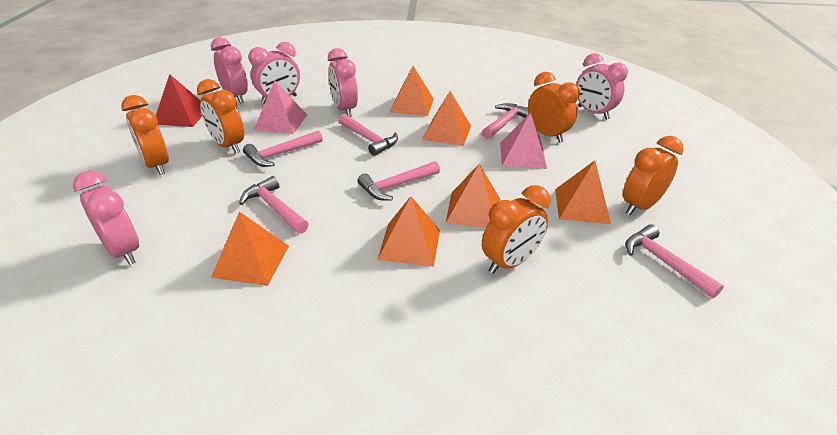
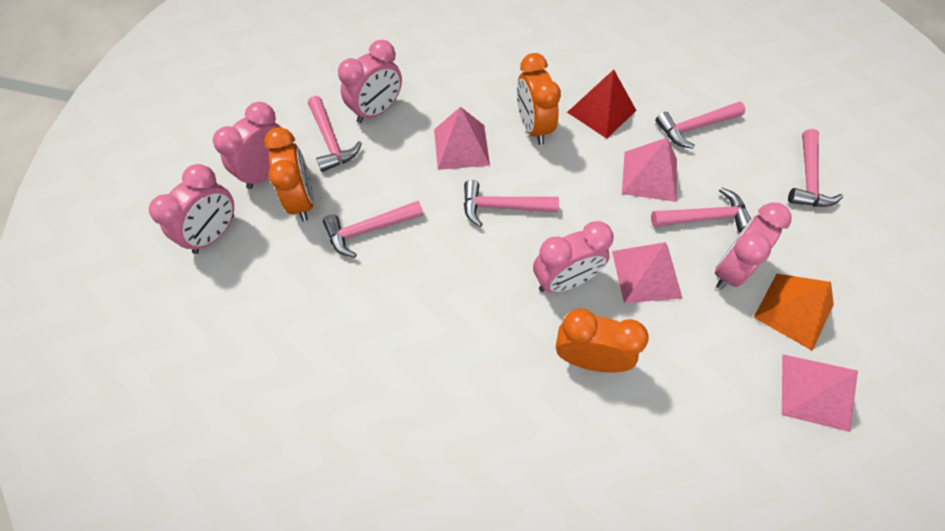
orange clock: 5 -> 3
orange pyramid: 6 -> 1
pink pyramid: 2 -> 4

